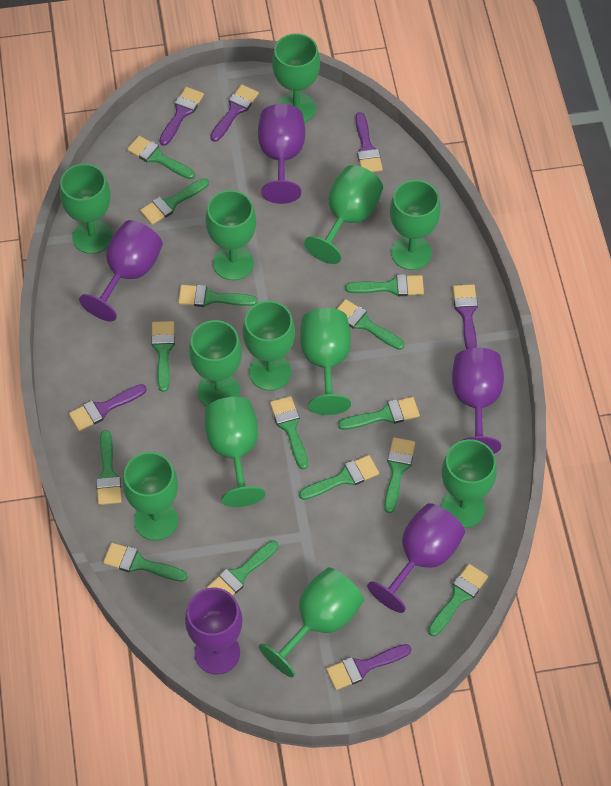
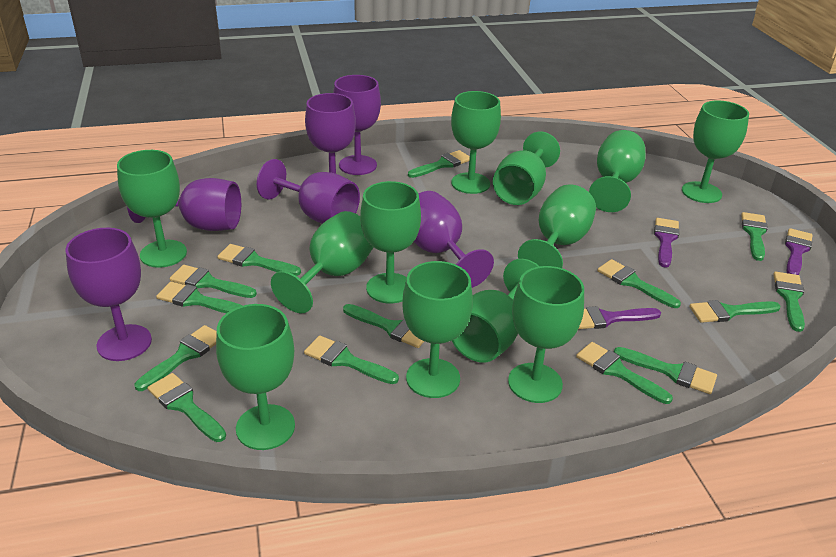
purple brush: 6 -> 3
purple goblet: 5 -> 6

